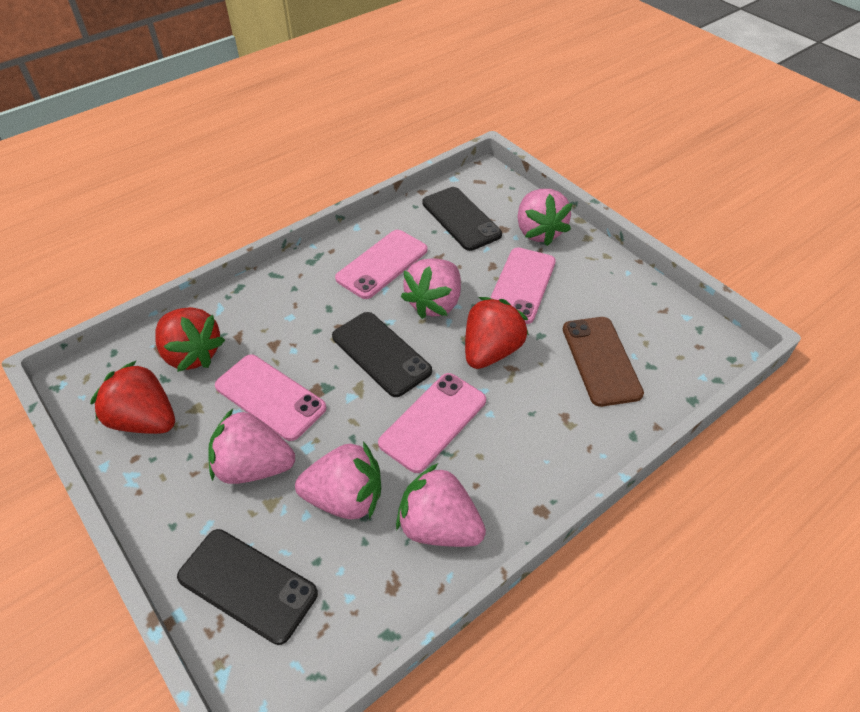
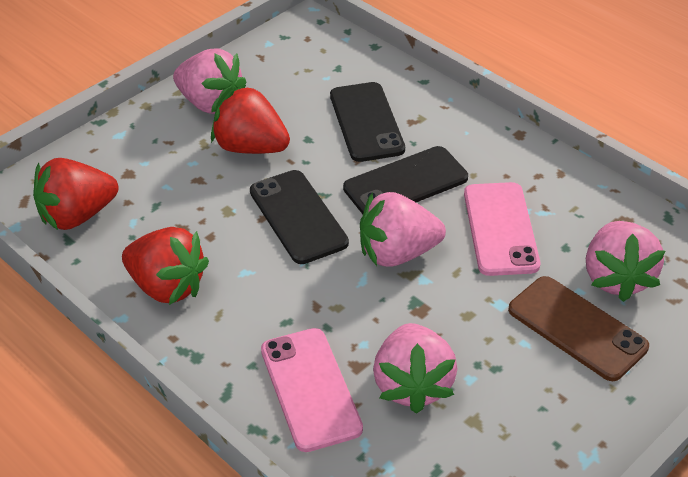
pink phone: 4 -> 2
pink strawberry: 5 -> 4

